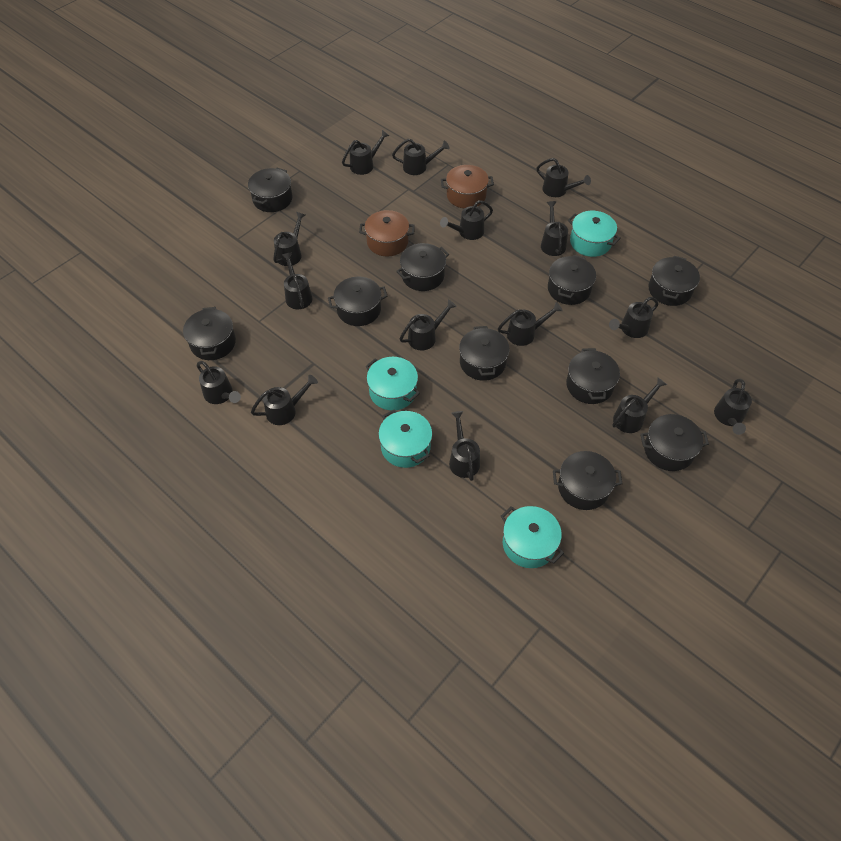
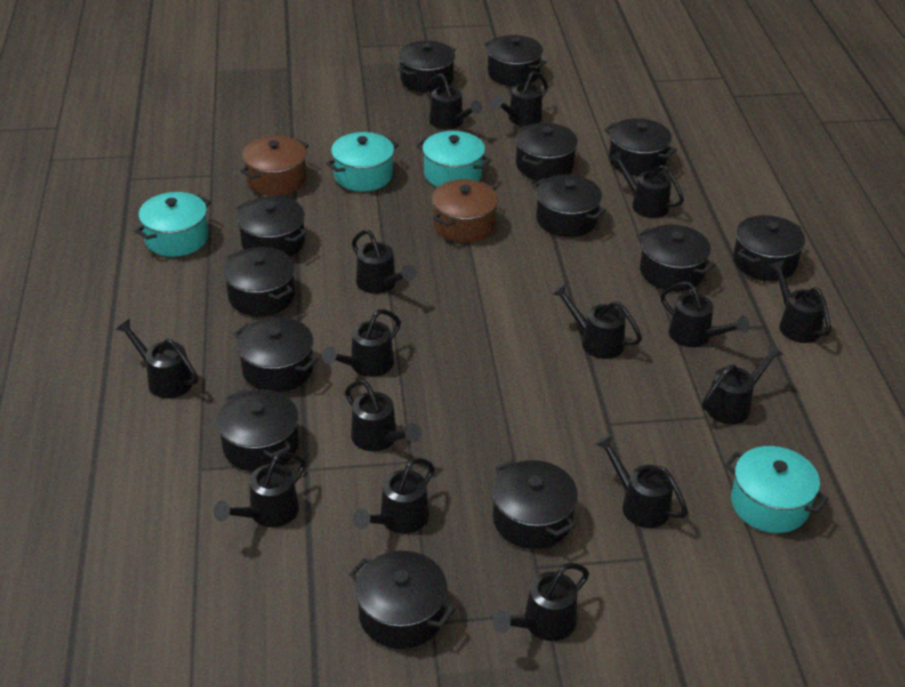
black pot: 10 -> 13

